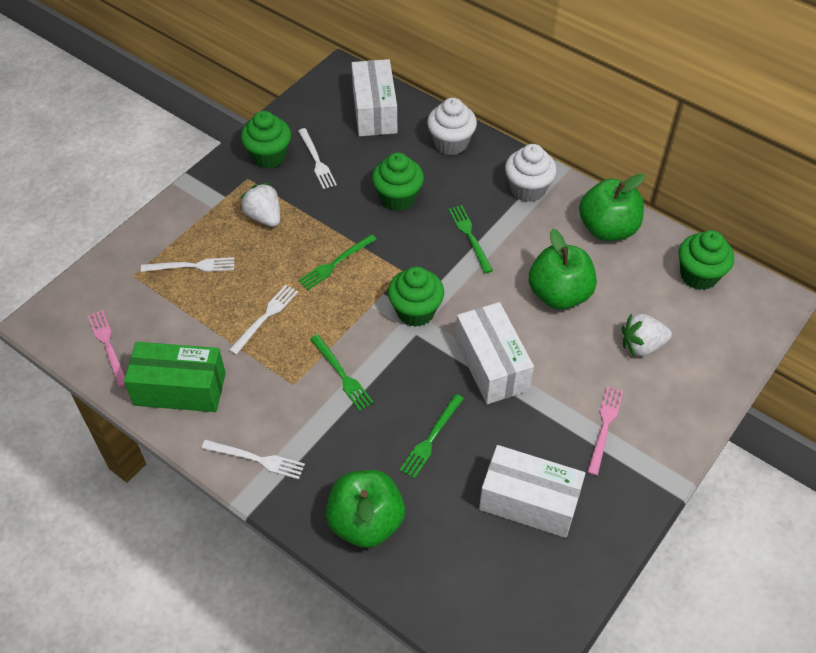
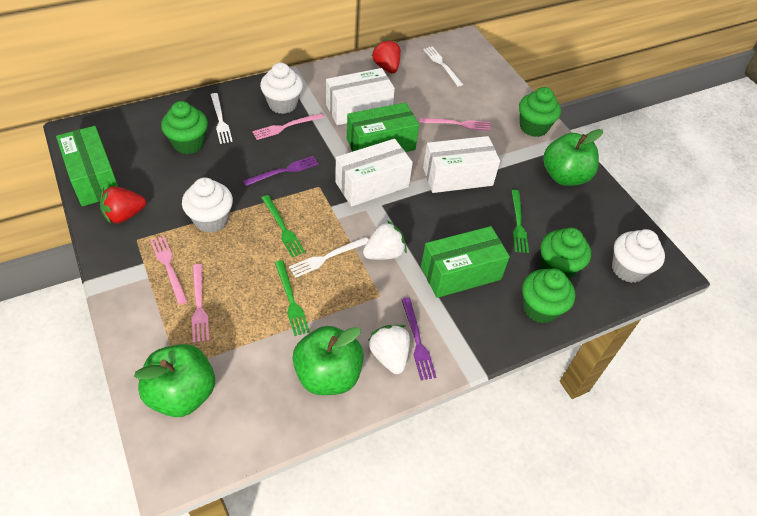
green box: 1 -> 3
green fork: 4 -> 3
pink fork: 2 -> 4
purple fork: 0 -> 2
red strawberry: 0 -> 2
white cupcake: 2 -> 3
white fork: 4 -> 3

